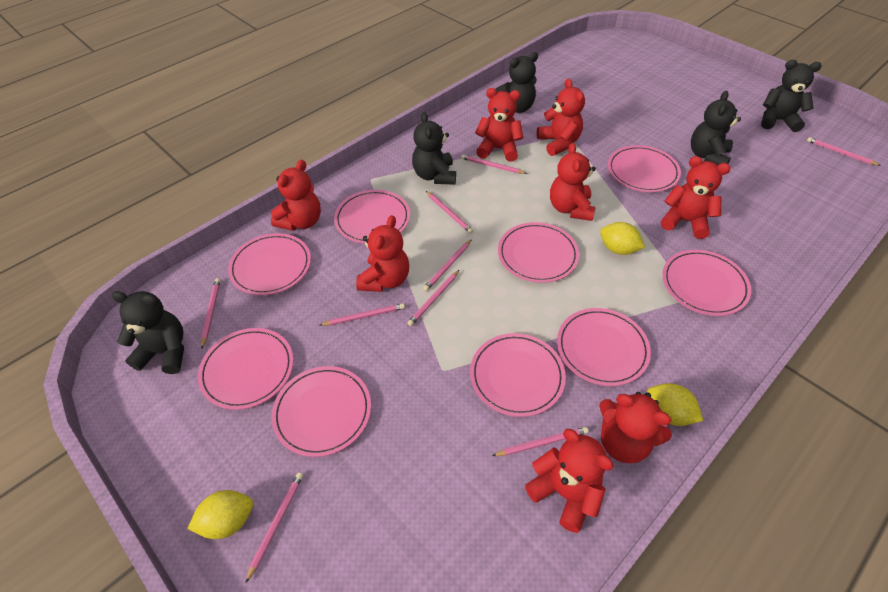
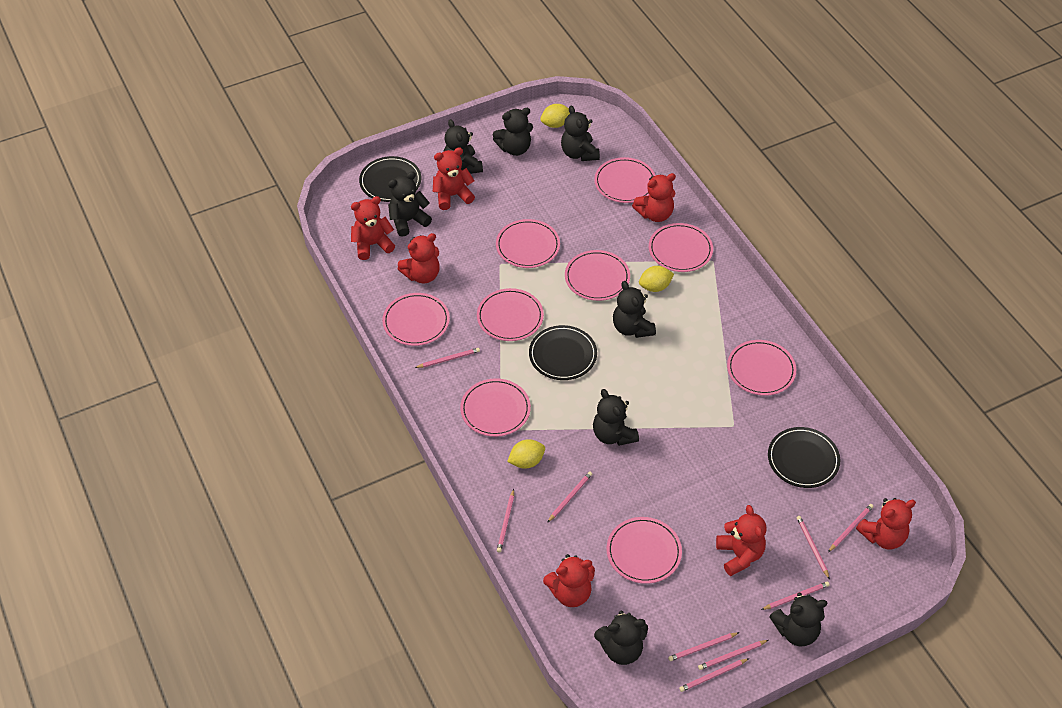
black plate: 0 -> 3
black teddy bear: 5 -> 8
red teddy bear: 8 -> 7

